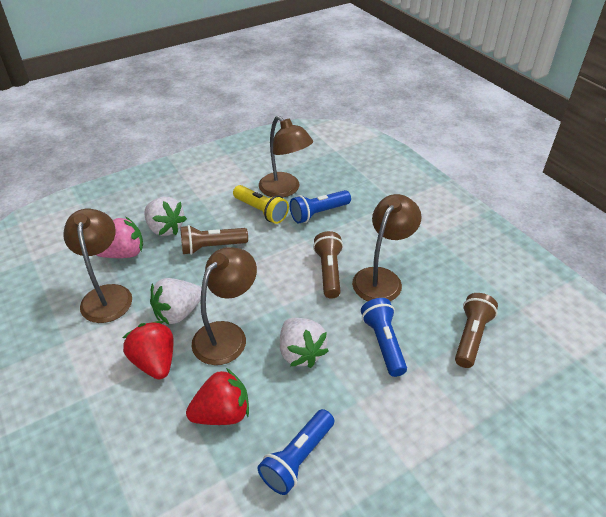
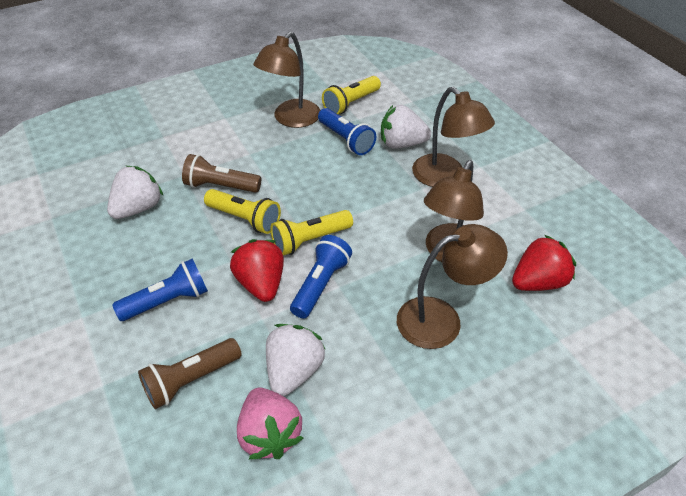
brown flashlight: 3 -> 2
yellow flashlight: 1 -> 3

